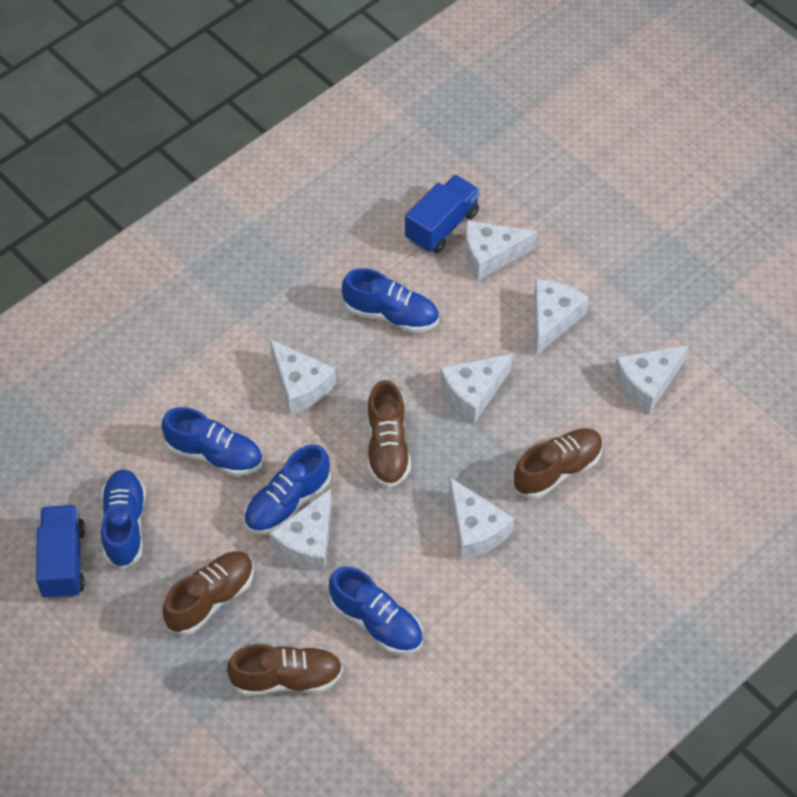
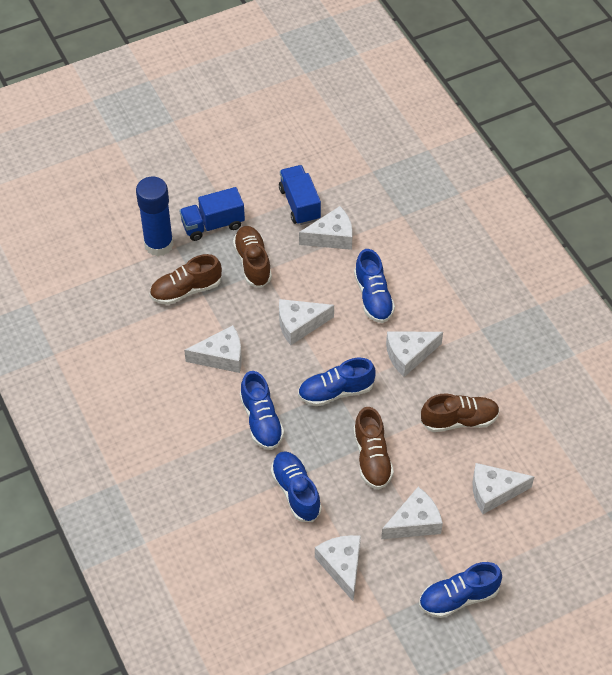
blue glue stick: 0 -> 1

